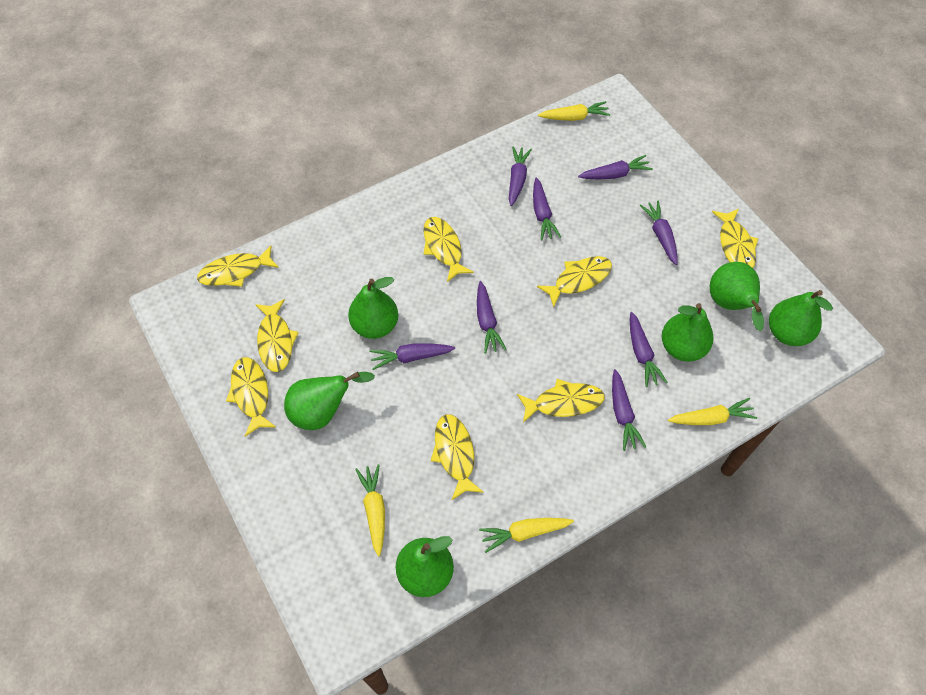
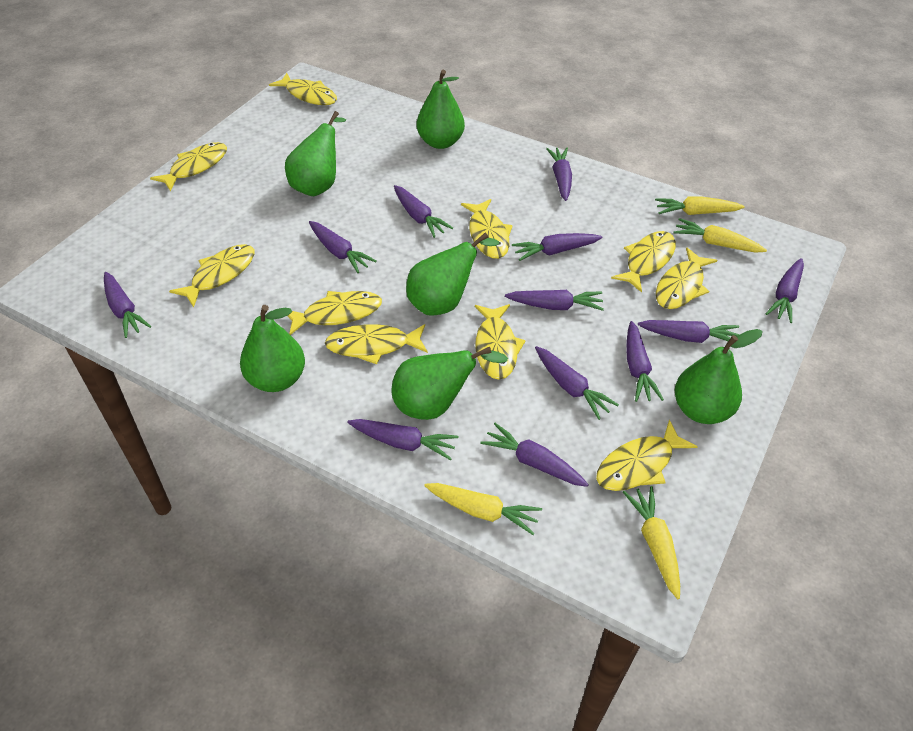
purple carrot: 8 -> 12
yellow fish: 8 -> 10

